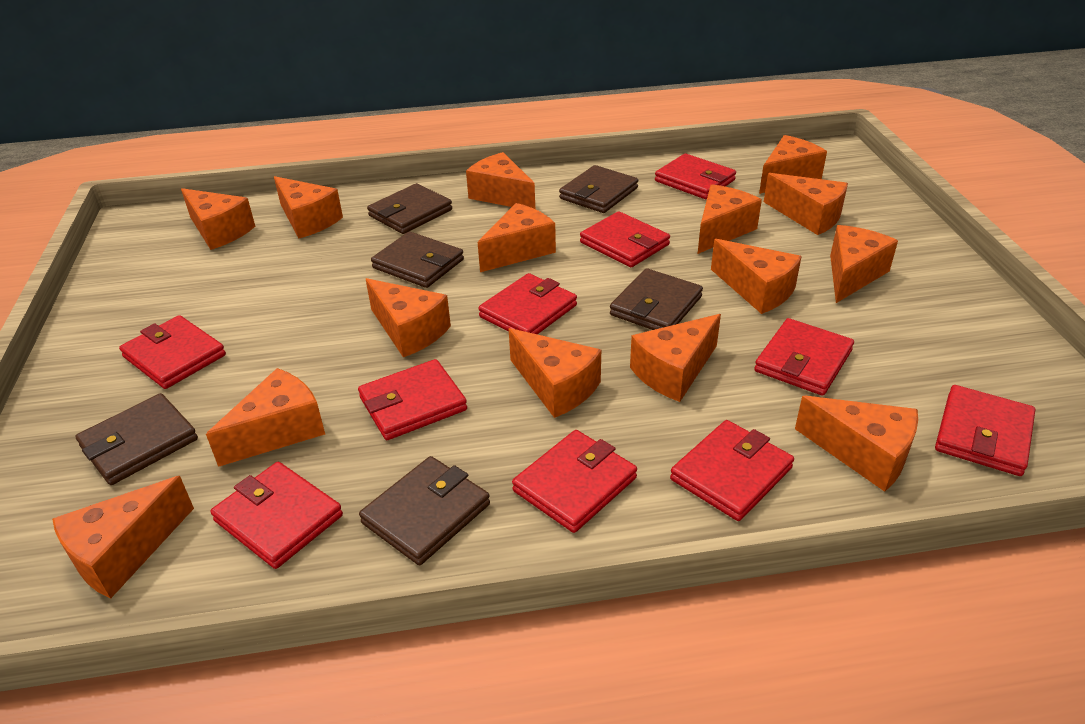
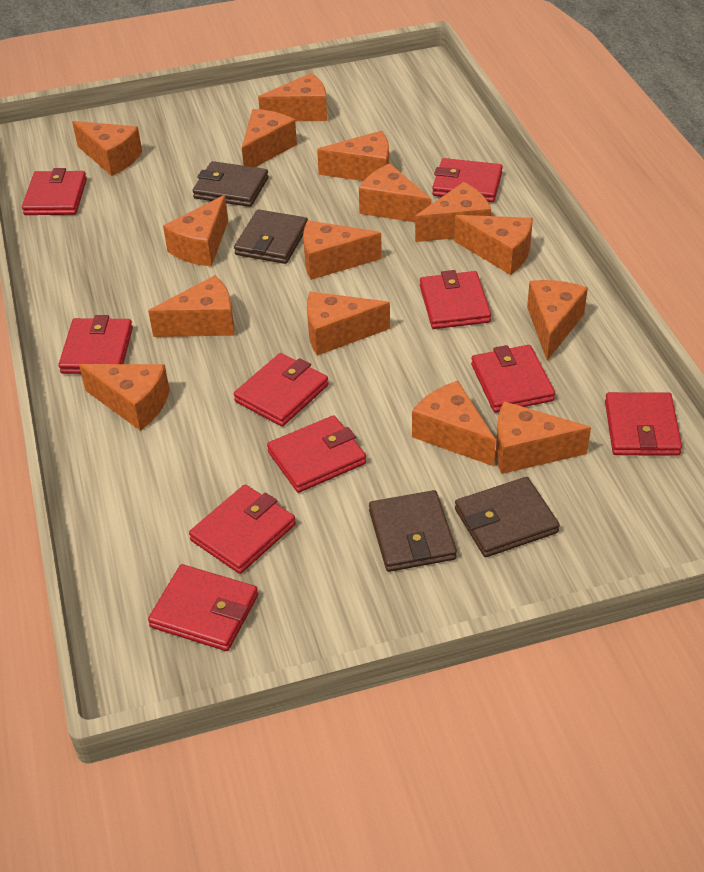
brown wallet: 6 -> 4

